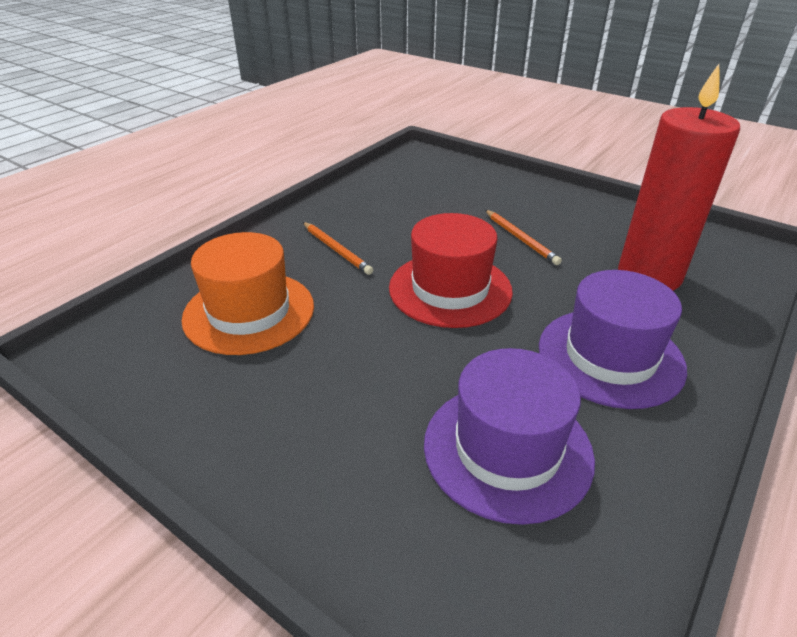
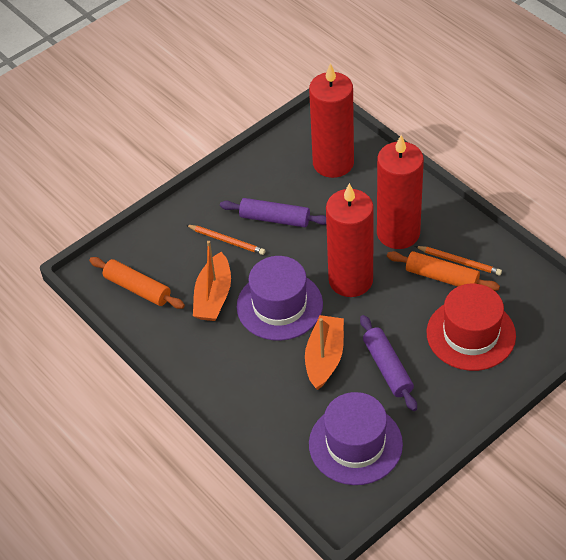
orange boat: 0 -> 2
orange hat: 1 -> 0
orange rolling pin: 0 -> 2
purple rolling pin: 0 -> 2
red candle: 1 -> 3

